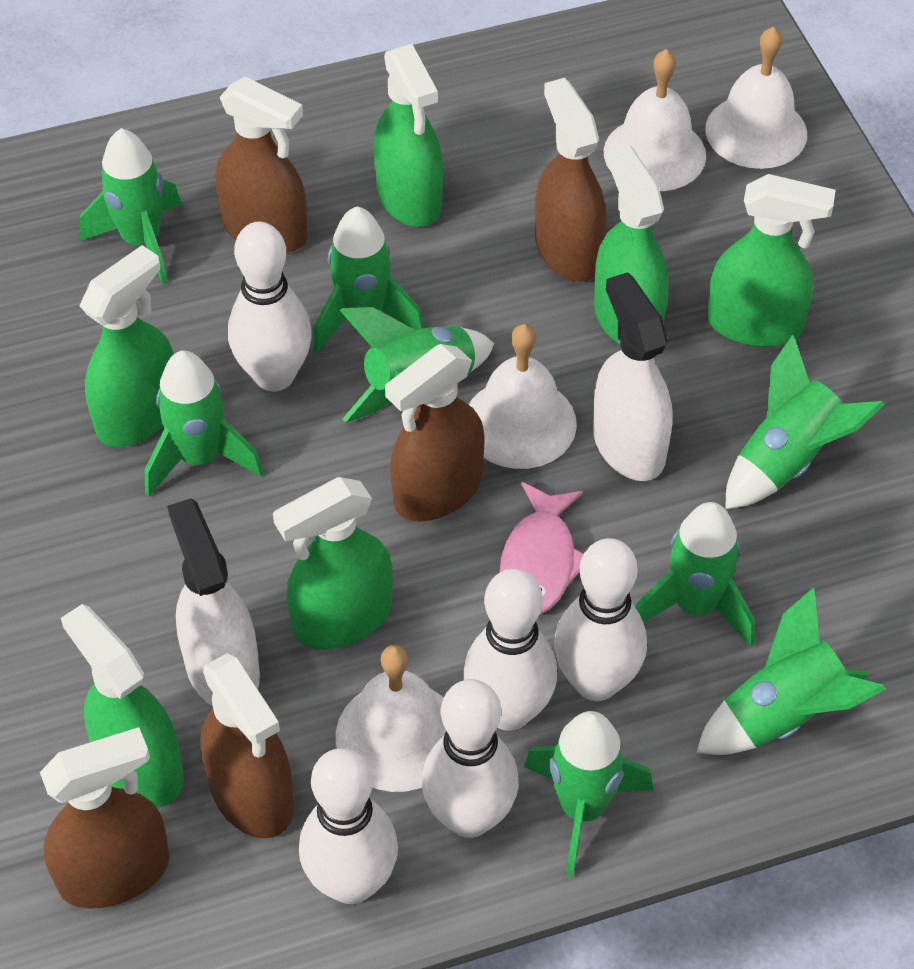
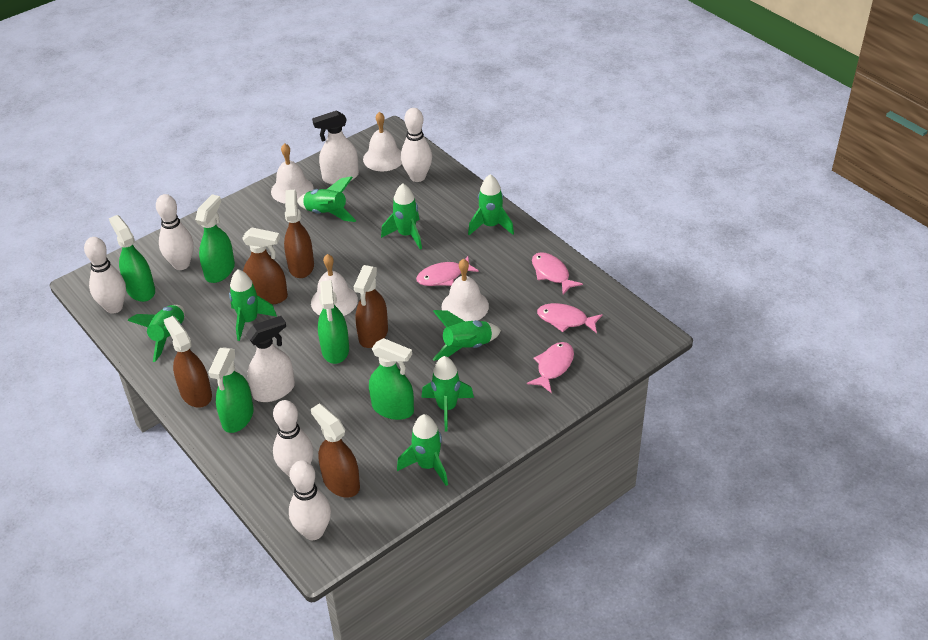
green spray bottle: 6 -> 5
pink fish: 1 -> 4

